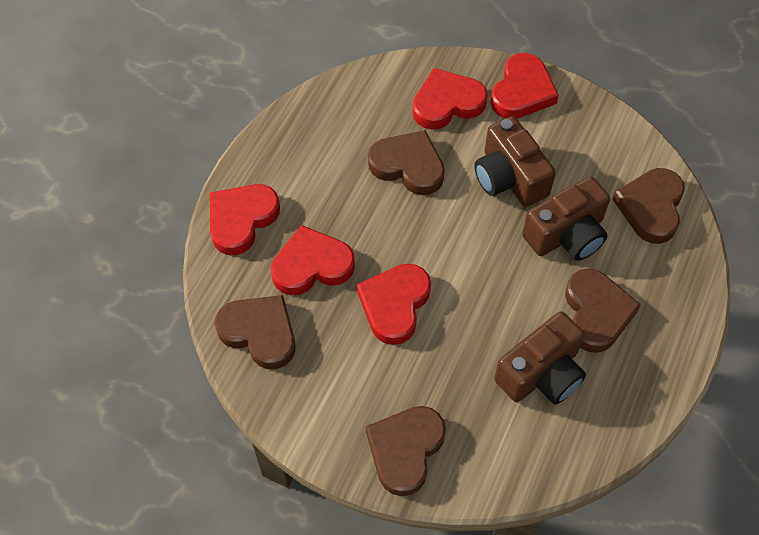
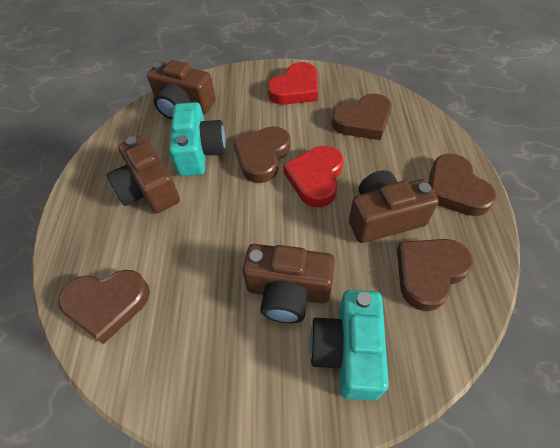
brown camera: 3 -> 4
red heart: 5 -> 2
turquoise camera: 0 -> 2

